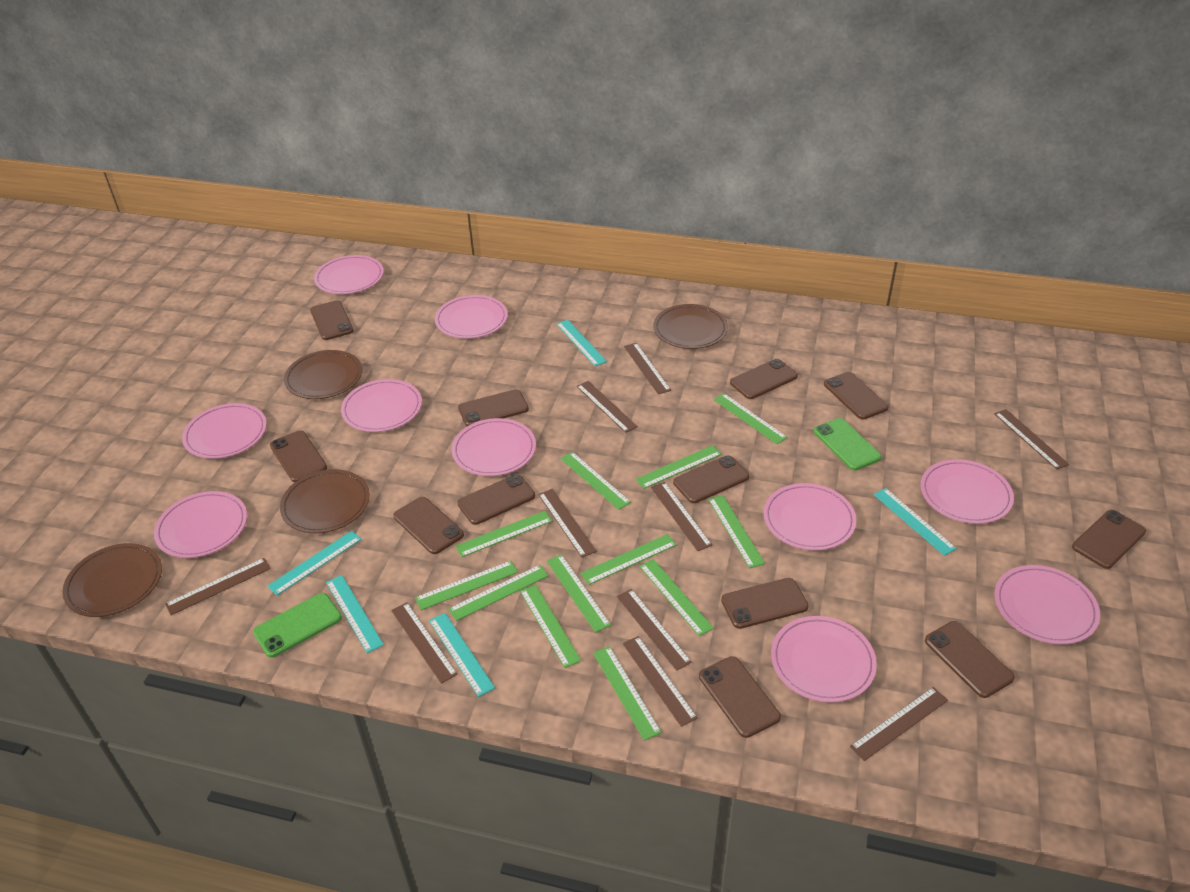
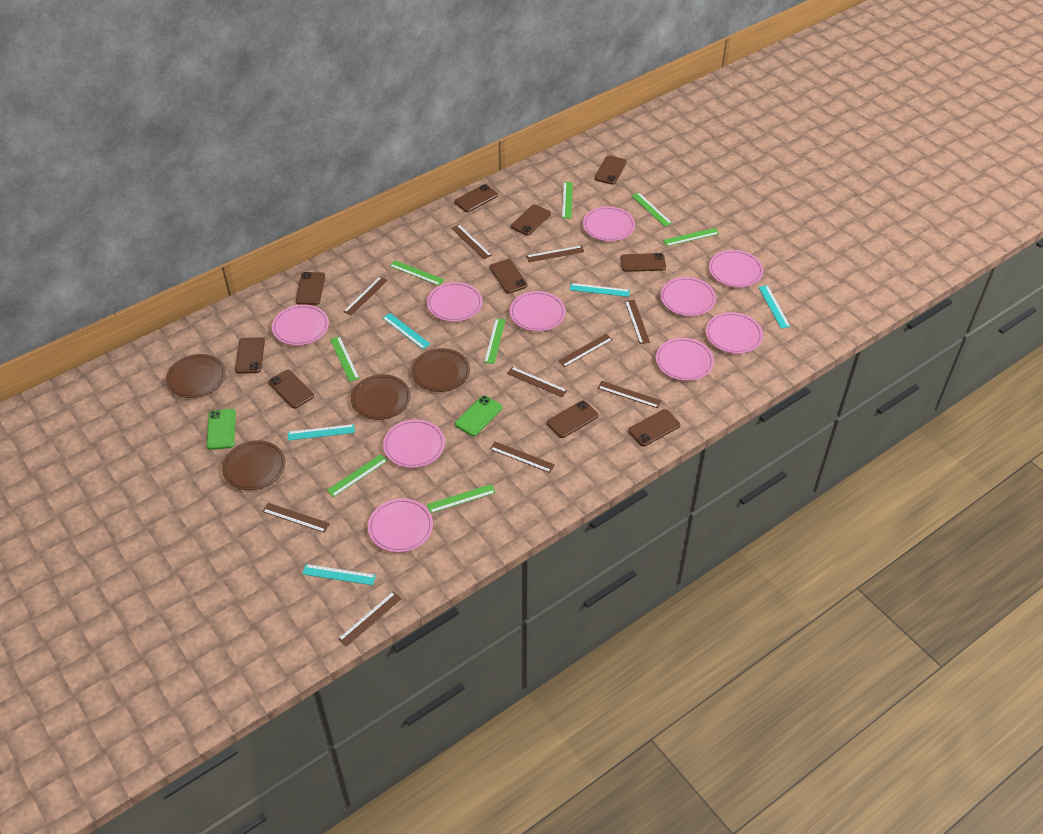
brown phone: 12 -> 10
green ruler: 12 -> 8

